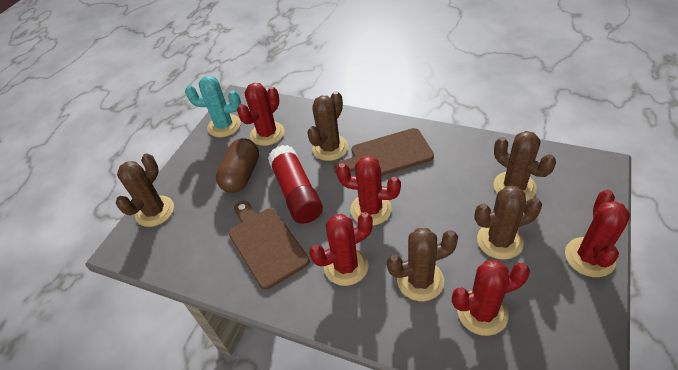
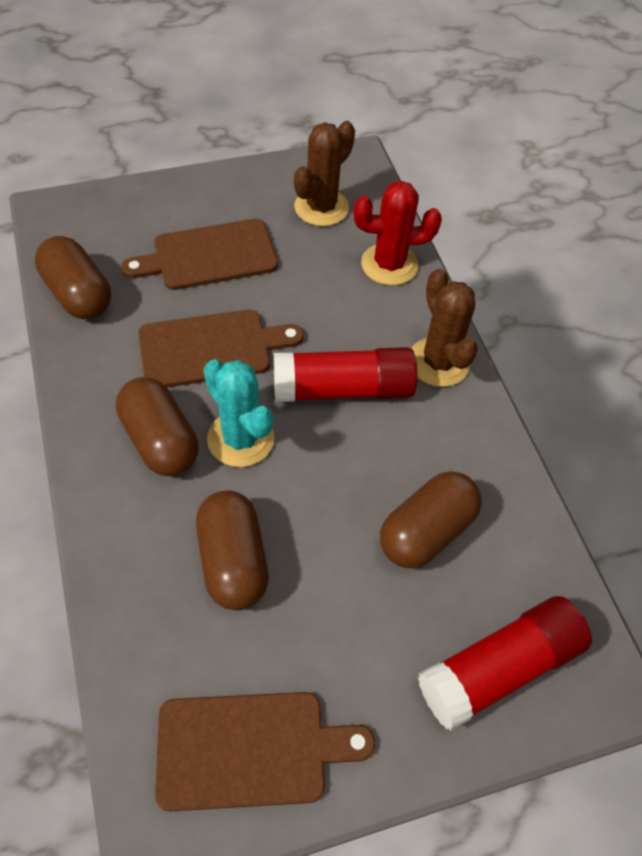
brown cactus: 5 -> 2
brown capsule: 1 -> 4
brown cutting board: 2 -> 3
red cactus: 5 -> 1
red glue stick: 1 -> 2

